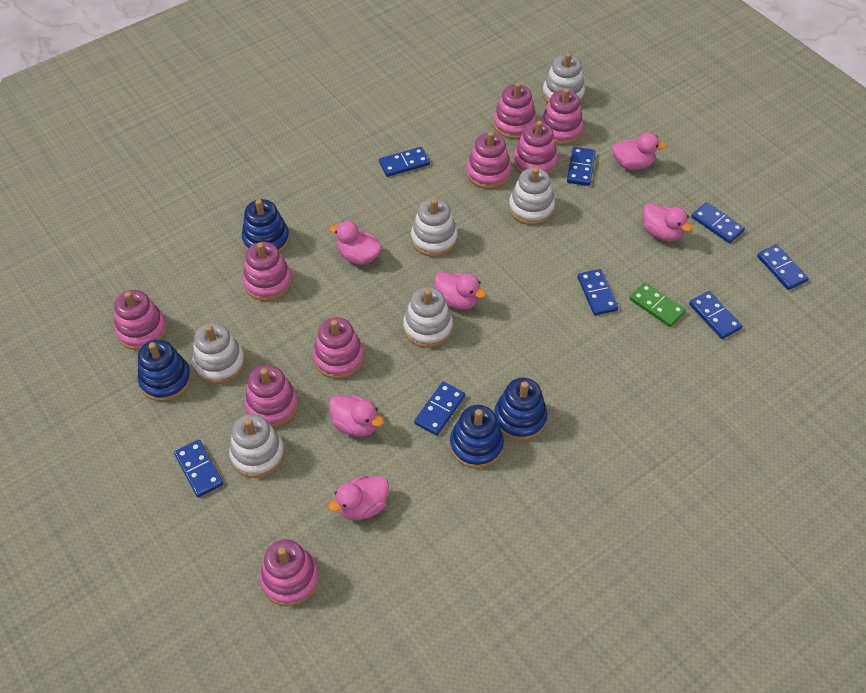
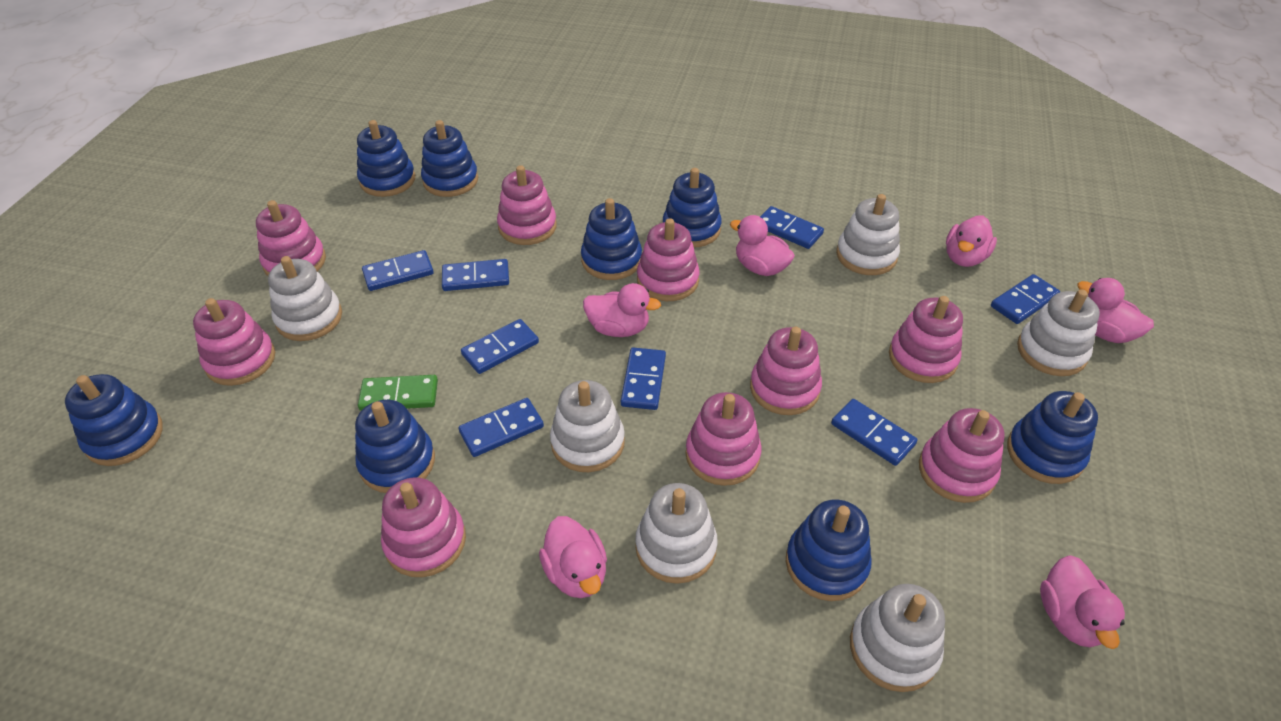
blue stacking toy: 4 -> 8

